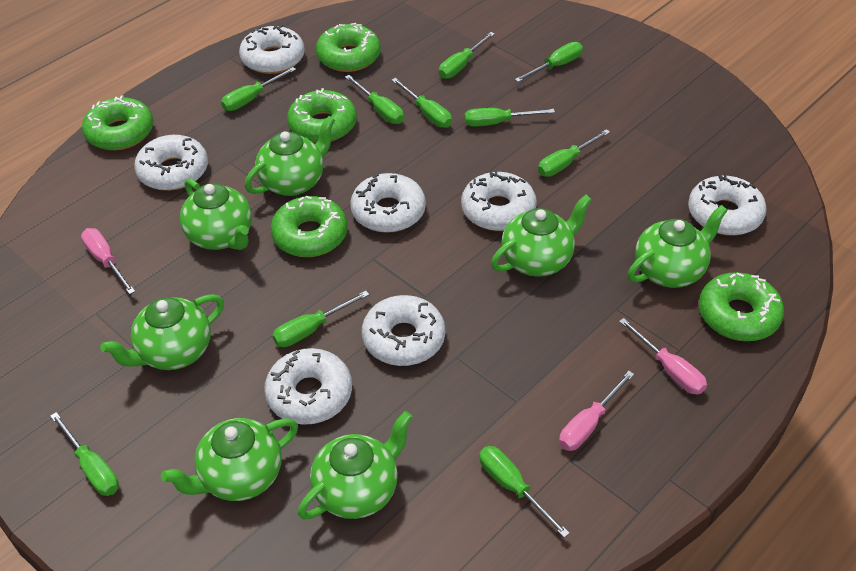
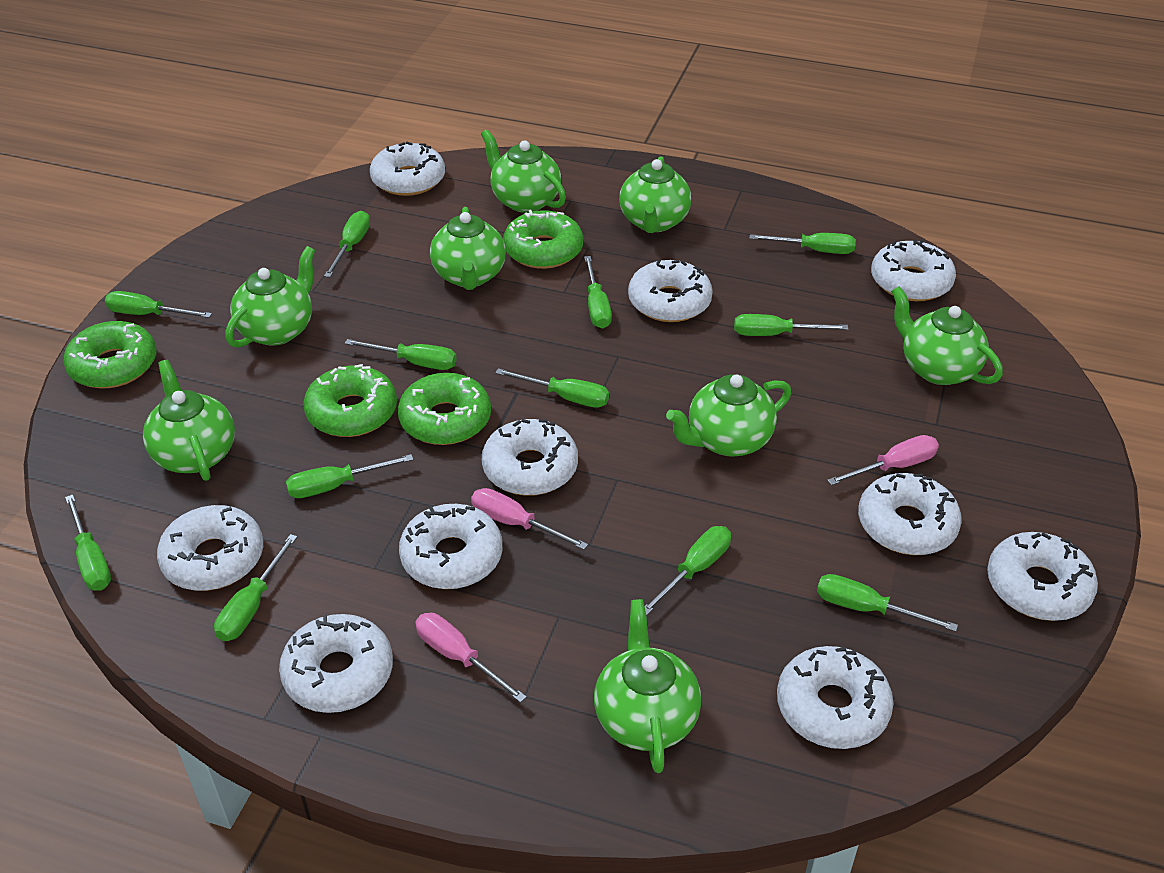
green donut: 5 -> 4
green screwdriver: 10 -> 12
green teapot: 7 -> 8
white donut: 7 -> 10

